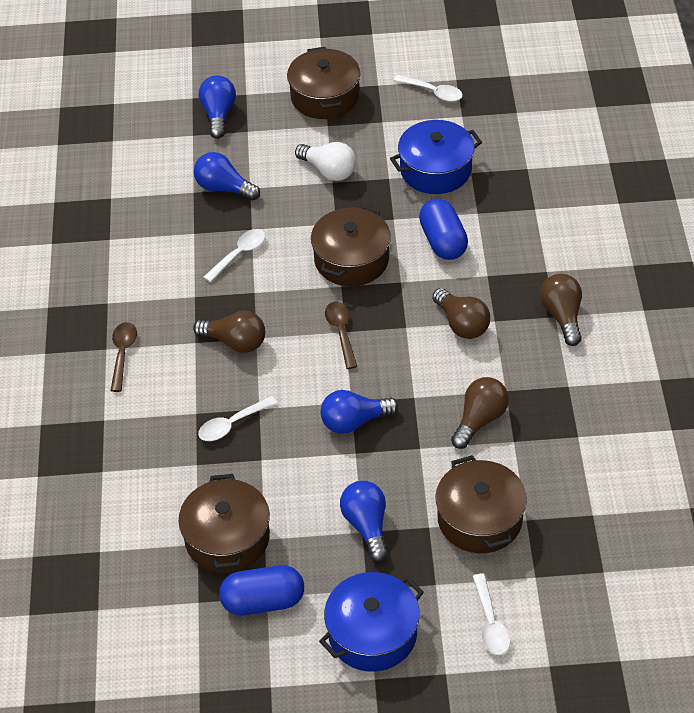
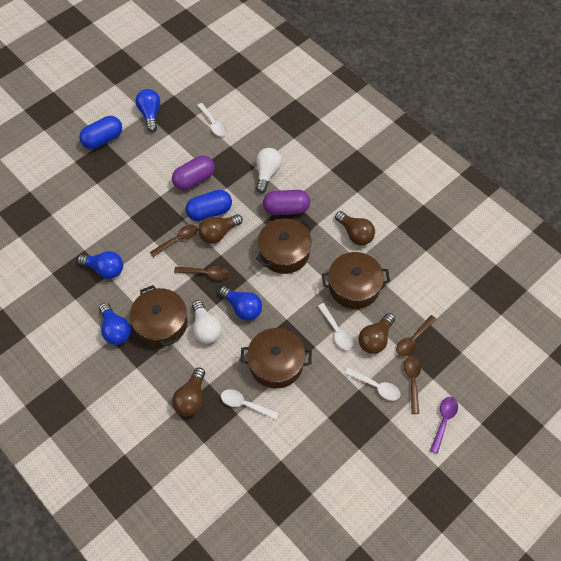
blue pot: 2 -> 0
brown spoon: 2 -> 4
purple capsule: 0 -> 2
purple spoon: 0 -> 1
white light bulb: 1 -> 2

